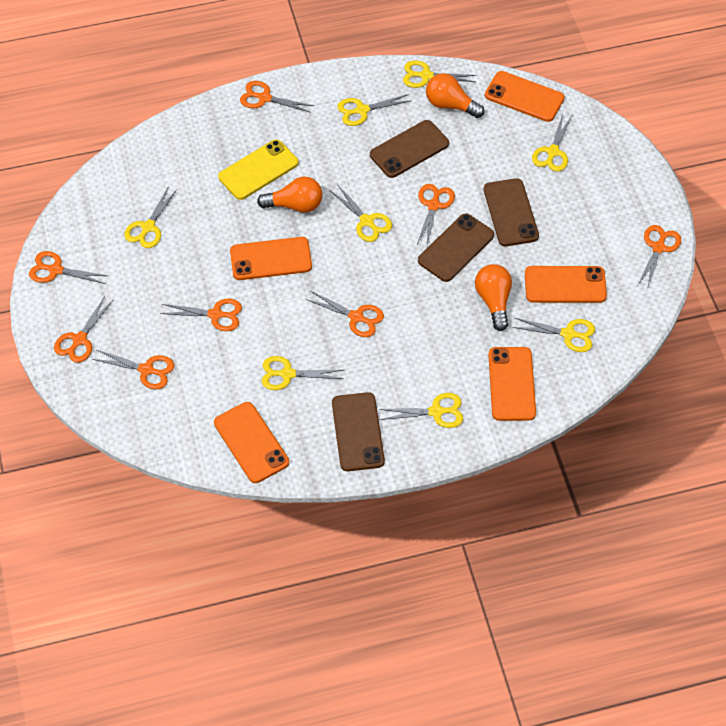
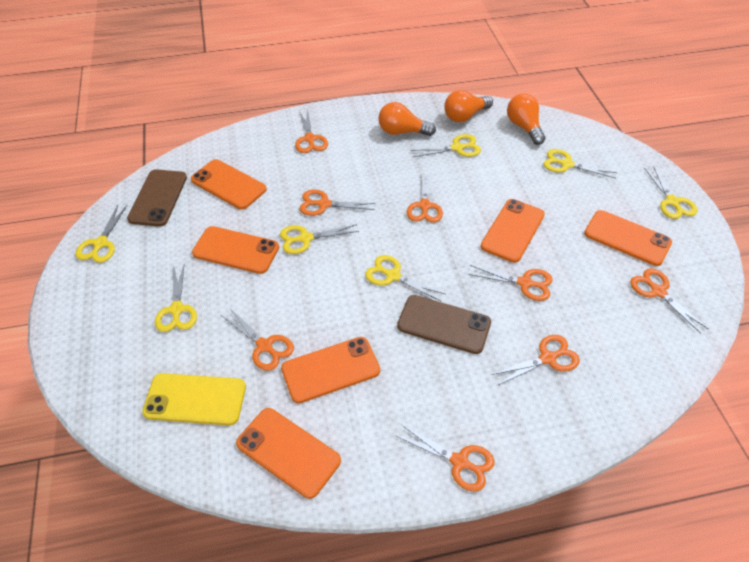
brown phone: 4 -> 2
orange phone: 5 -> 6
yellow scissors: 8 -> 7

